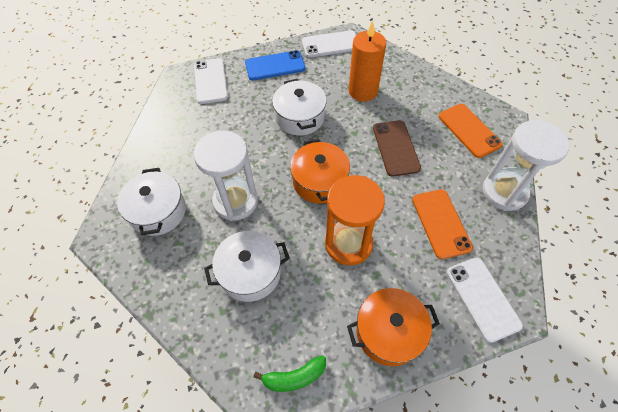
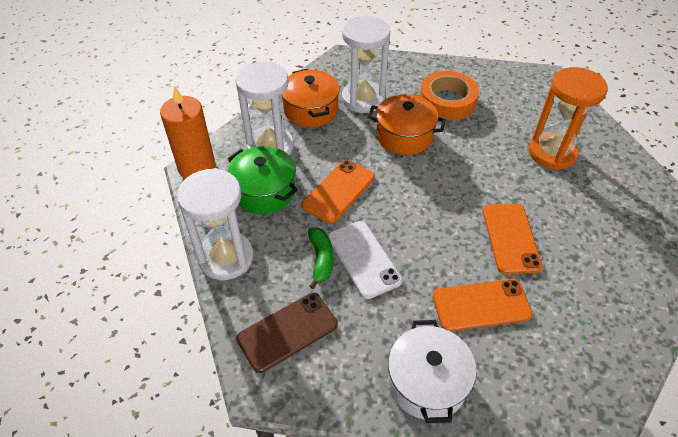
blue phone: 1 -> 0
green pot: 0 -> 1
orange phone: 2 -> 3
orange tape: 0 -> 1
white hourglass: 2 -> 3
white phone: 3 -> 1
white pot: 3 -> 1

